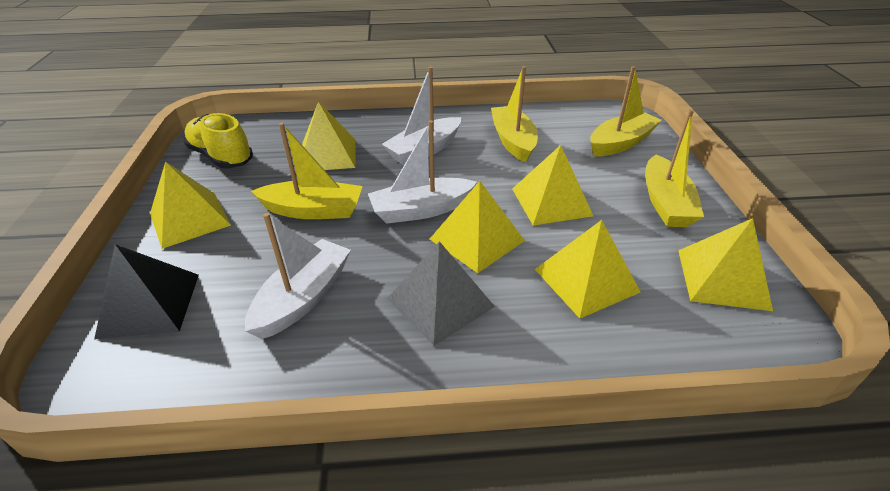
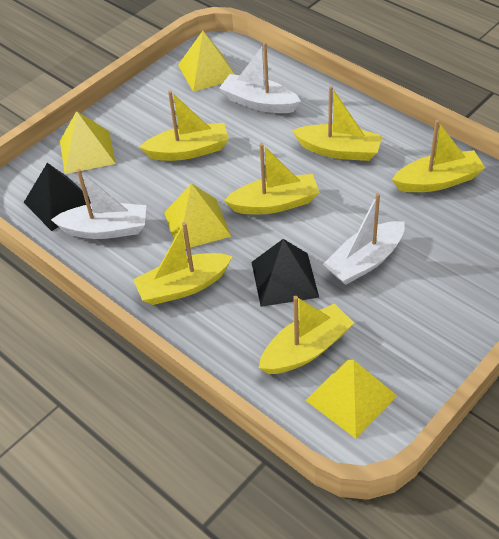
black pyramid: 1 -> 2
grey pyramid: 1 -> 0
yellow boat: 4 -> 6
yellow pyramid: 6 -> 4
yellow shoe: 1 -> 0

